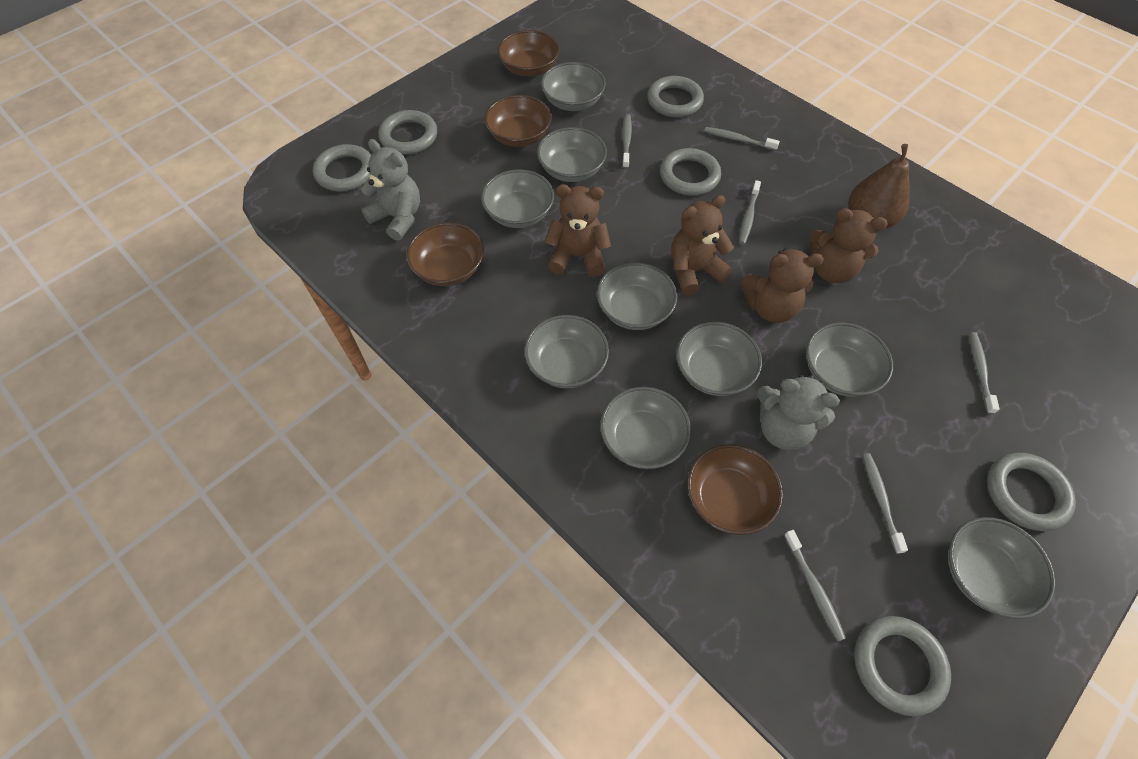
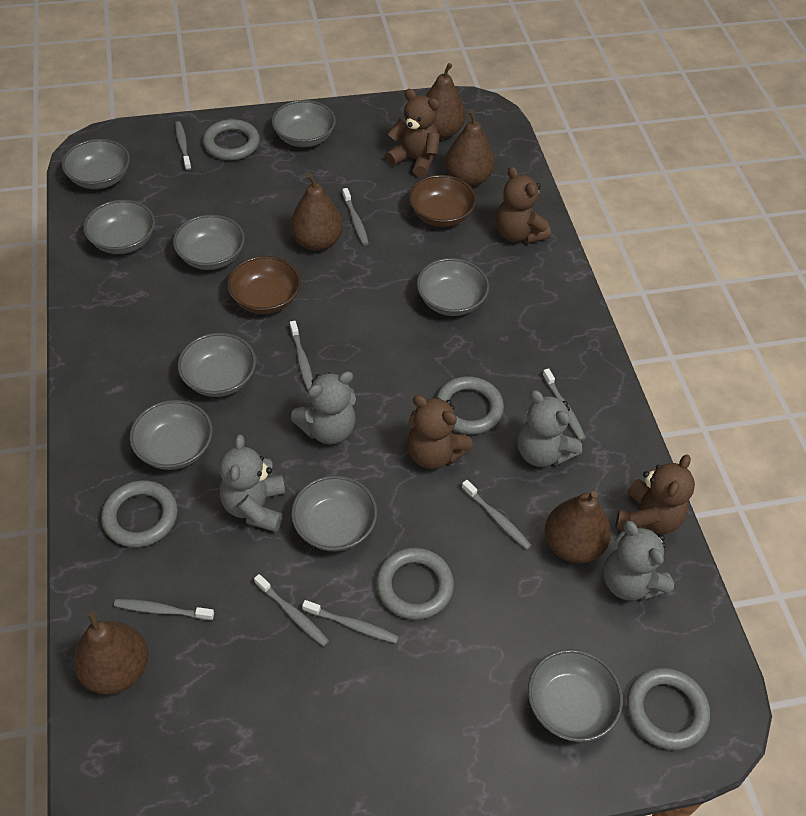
brown bowl: 4 -> 2
brown pear: 1 -> 5
grey ring: 6 -> 5
grey teddy bear: 2 -> 4
grey toothbrush: 6 -> 8

